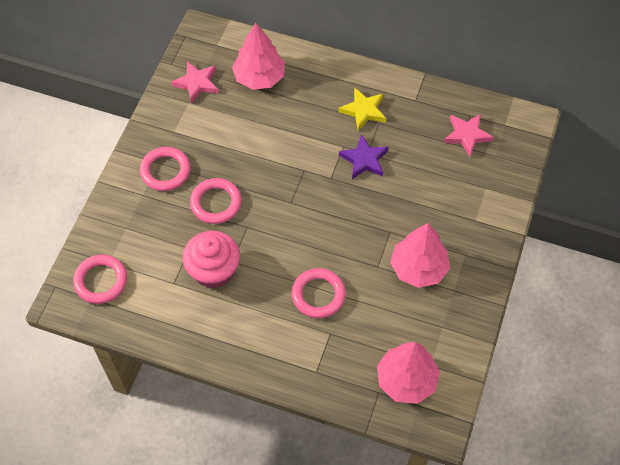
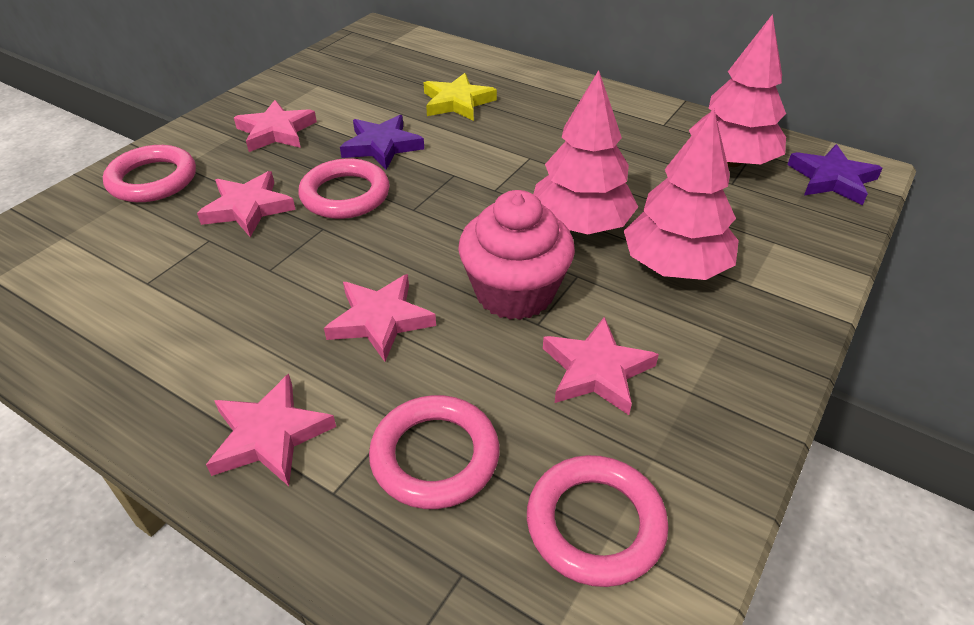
pink star: 2 -> 5
purple star: 1 -> 2

